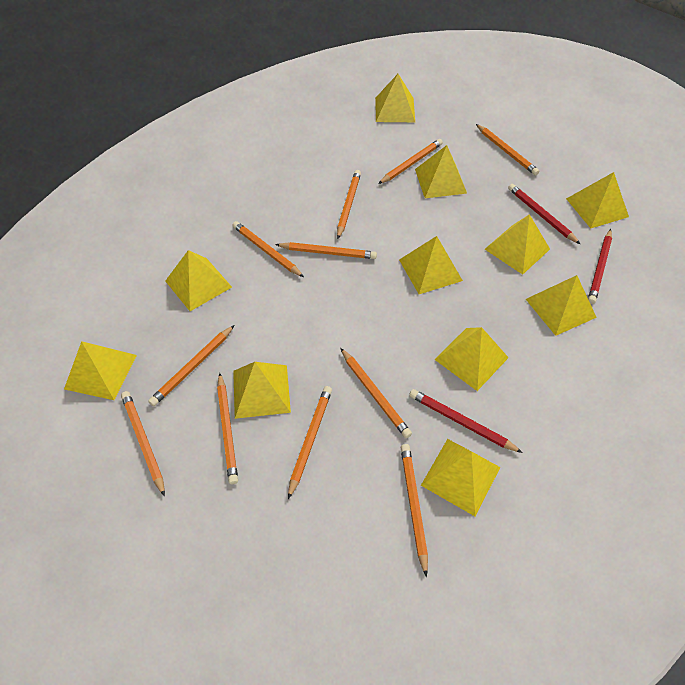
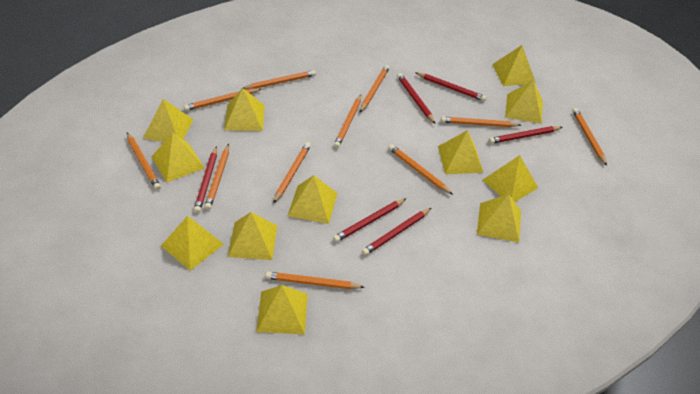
red pencil: 3 -> 6
yellow pyramid: 11 -> 12

